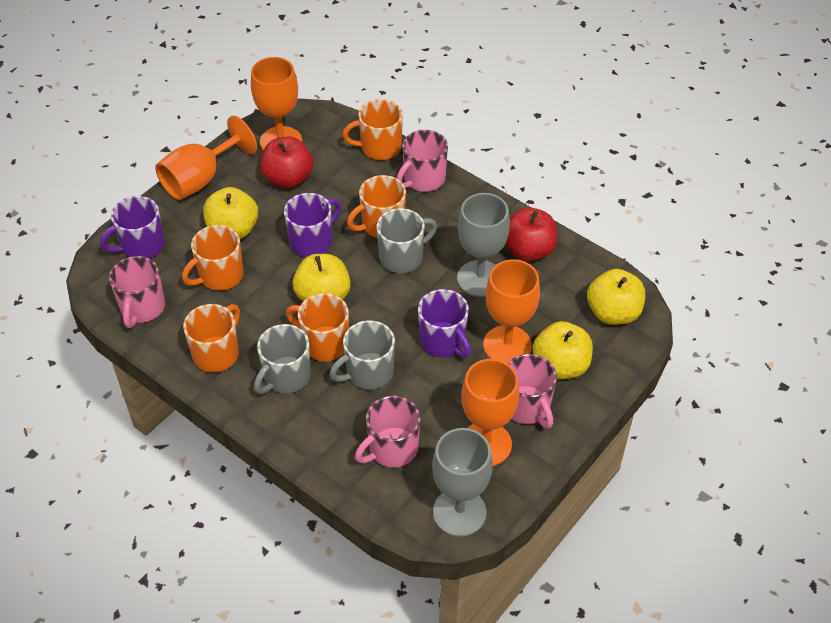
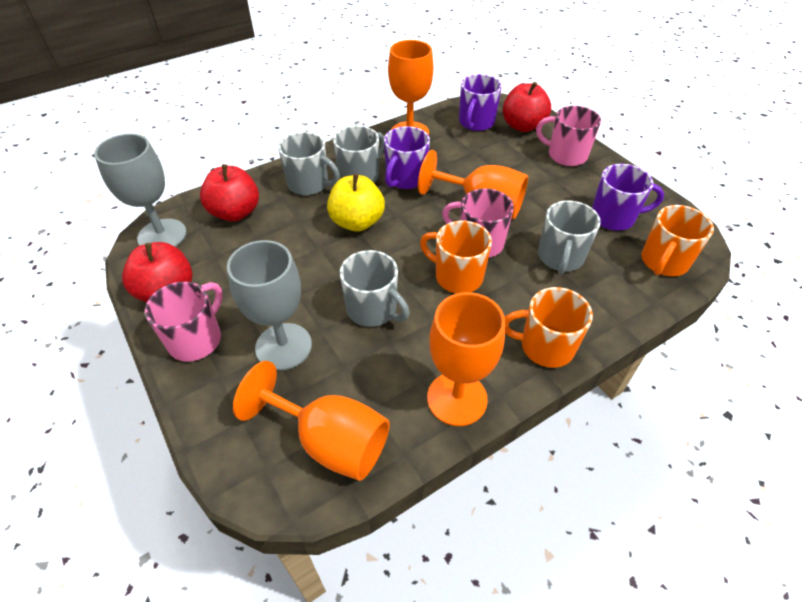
grey mug: 3 -> 4
orange mug: 5 -> 3
pink mug: 4 -> 3
red apple: 2 -> 3
yellow apple: 4 -> 1

